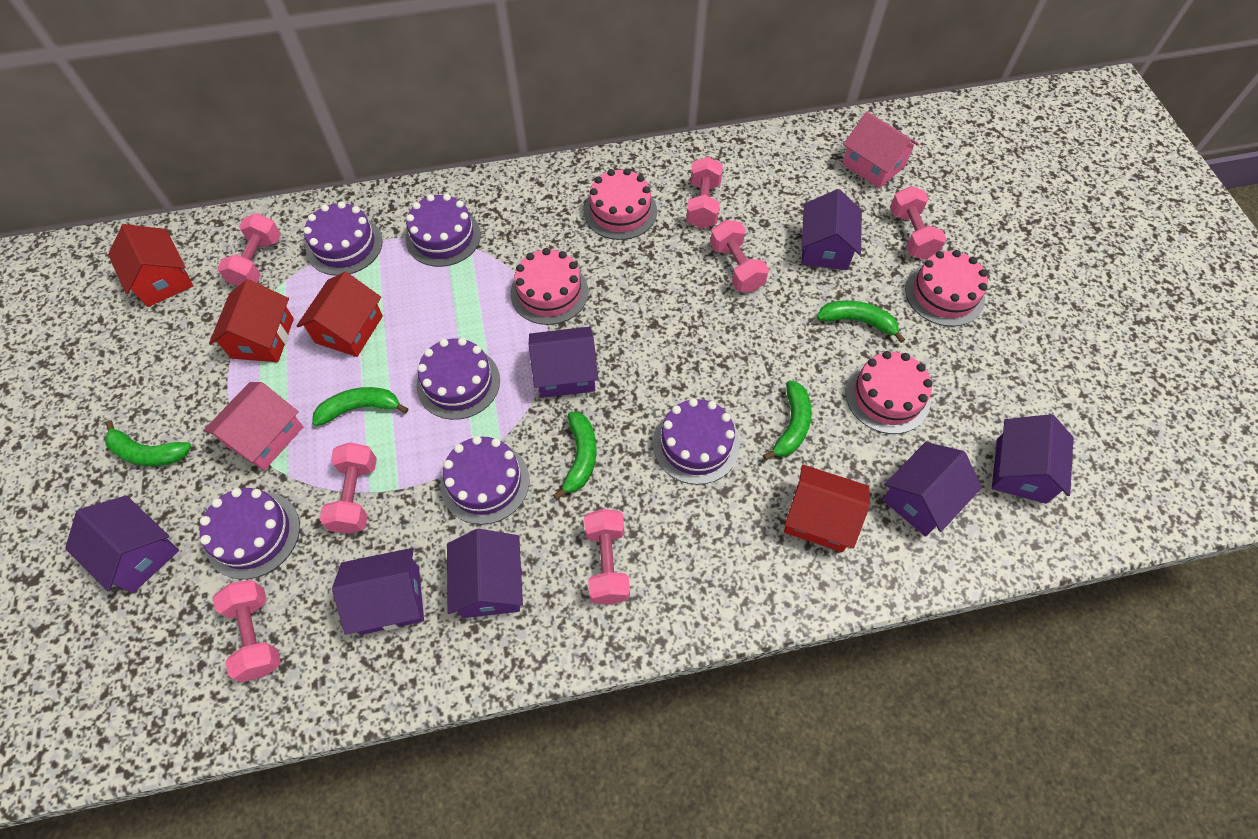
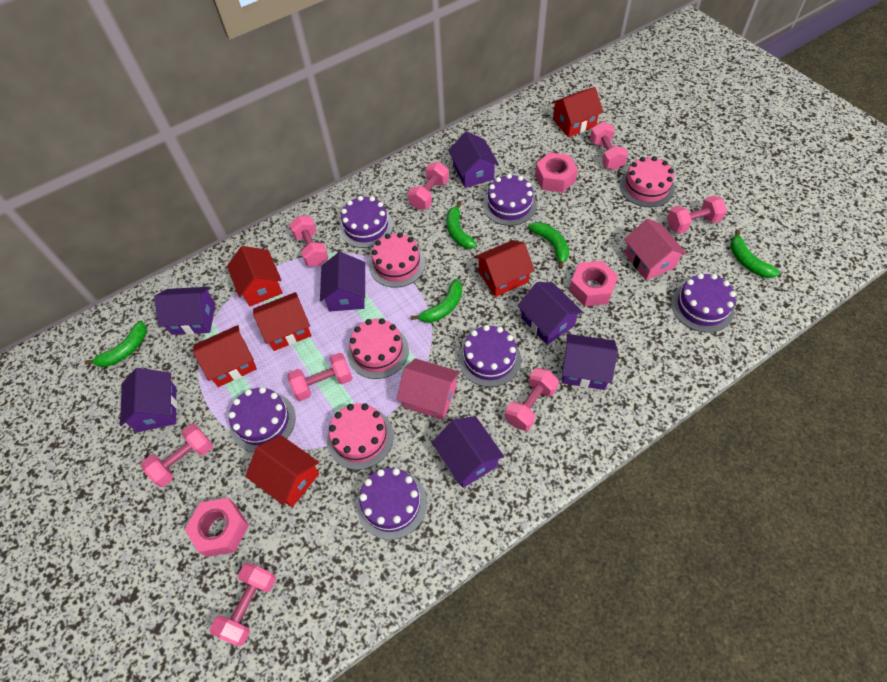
pink dumbbell: 7 -> 8
pink nut: 0 -> 3
red house: 4 -> 6

